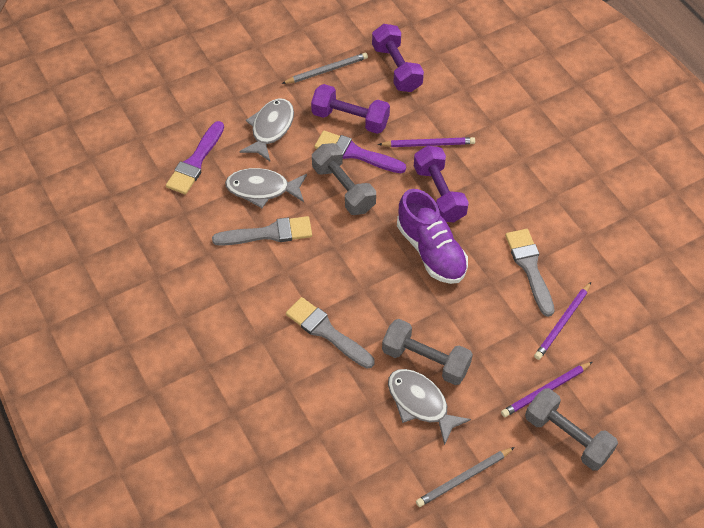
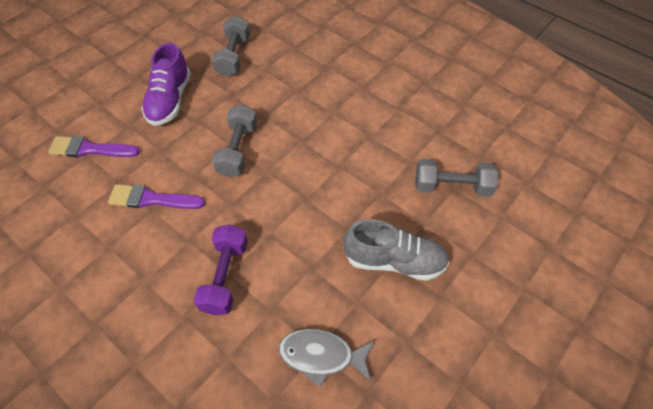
grey brush: 3 -> 0
grey fish: 3 -> 1
grey pencil: 2 -> 0
grey shoe: 0 -> 1
purple dumbbell: 3 -> 1
purple pencil: 3 -> 0

